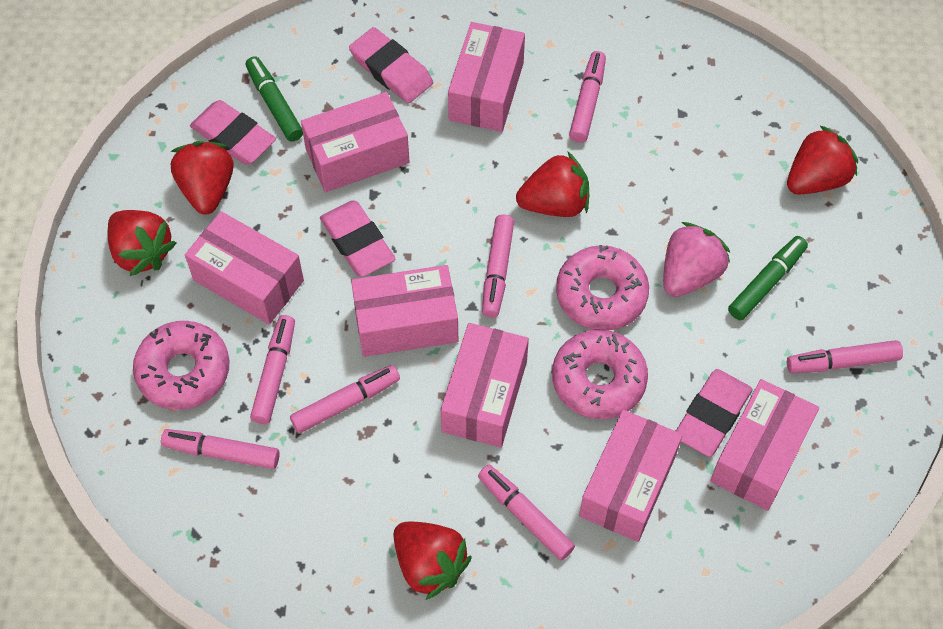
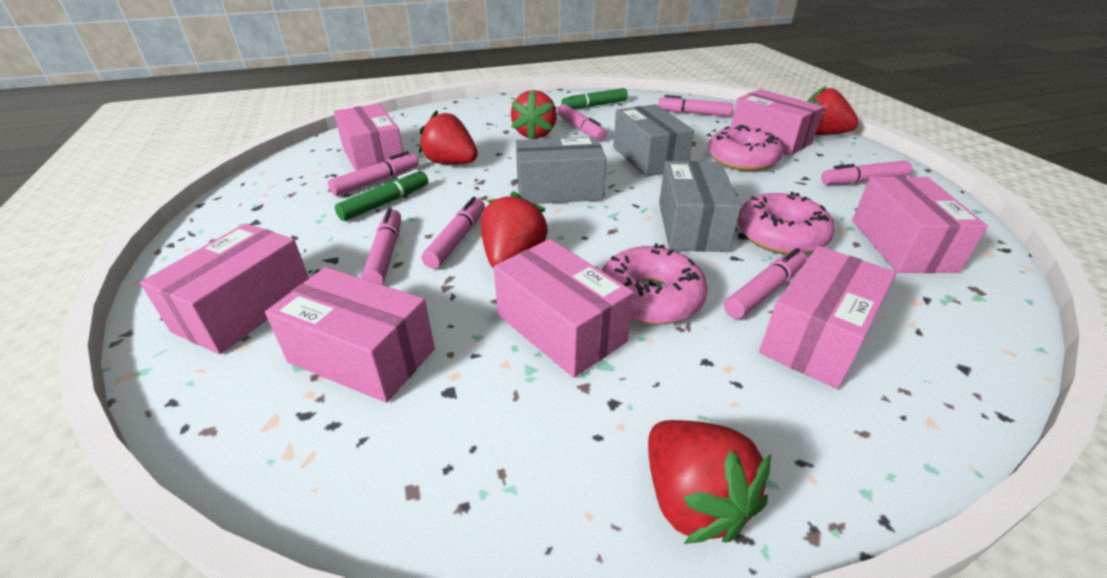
grey box: 0 -> 3
pink eraser: 4 -> 0
pink strawberry: 1 -> 0

